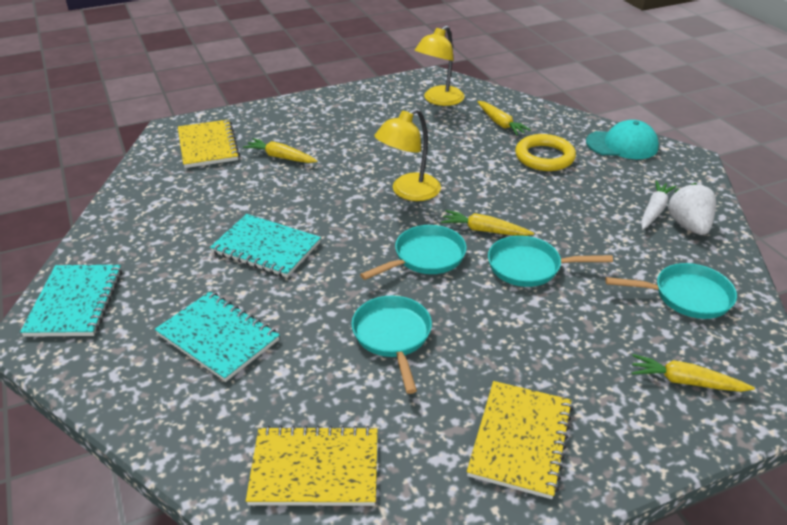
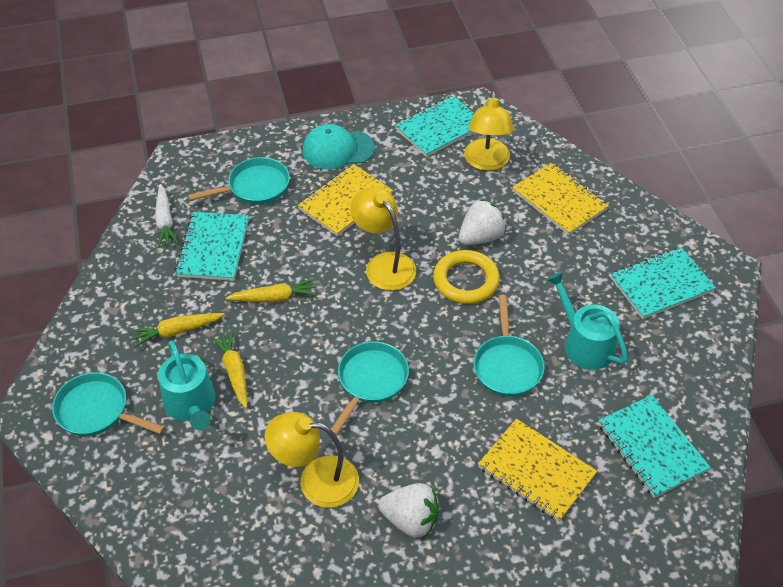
turquoise notebook: 3 -> 4
turquoise watering can: 0 -> 2
white strawberry: 1 -> 2
yellow carrot: 4 -> 3
yellow lamp: 2 -> 3

